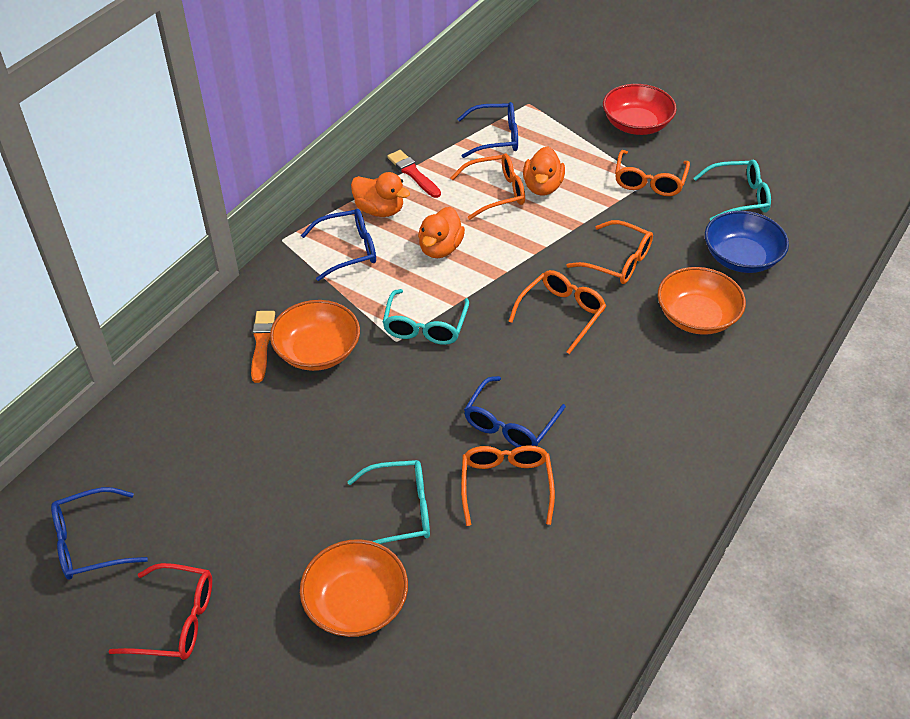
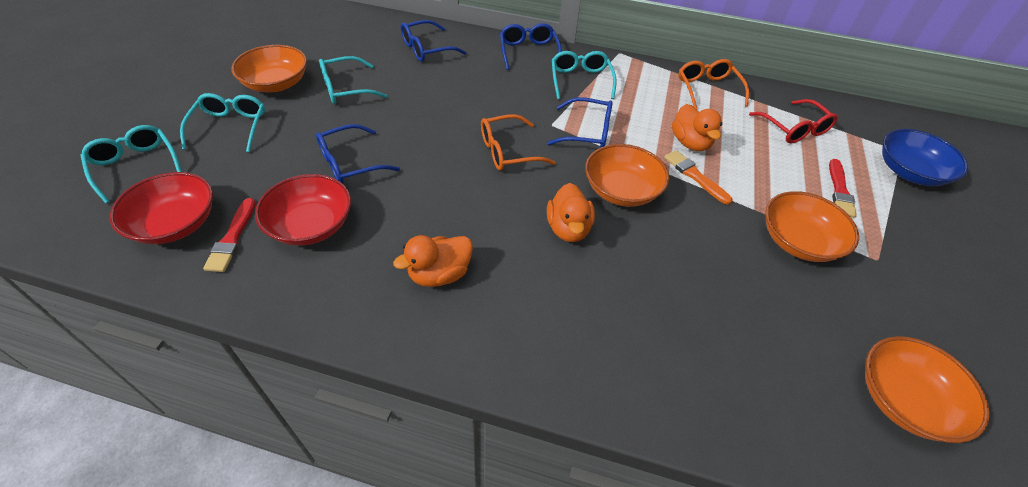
orange bowl: 3 -> 4
orange glasses: 5 -> 2
red bowl: 1 -> 2
red brush: 1 -> 2
turquoise glasses: 3 -> 4

